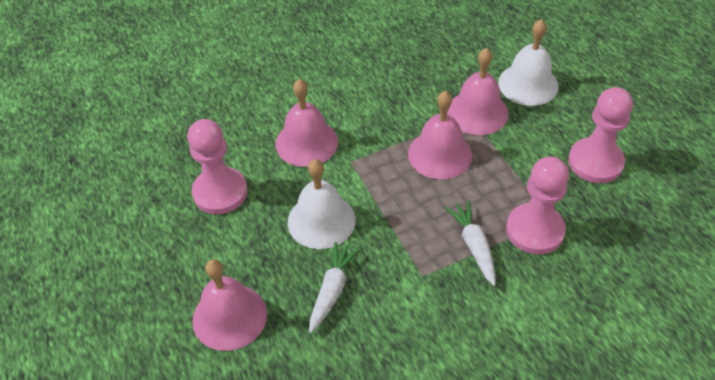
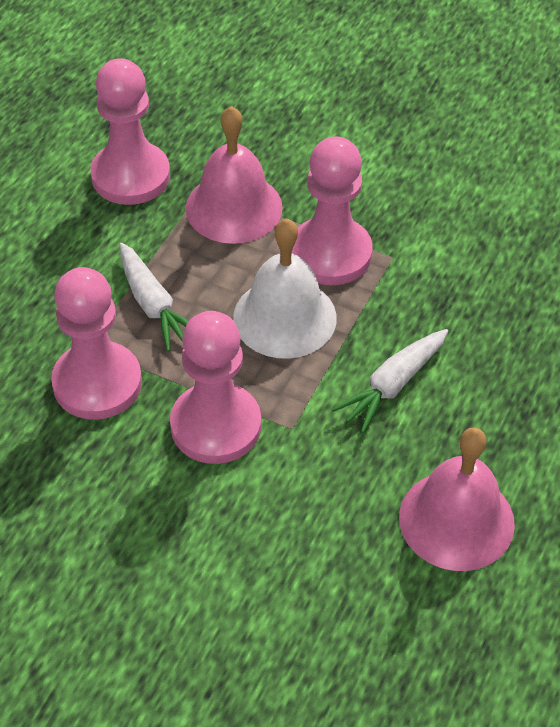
pink bell: 4 -> 2
pink pawn: 3 -> 4
white bell: 2 -> 1

